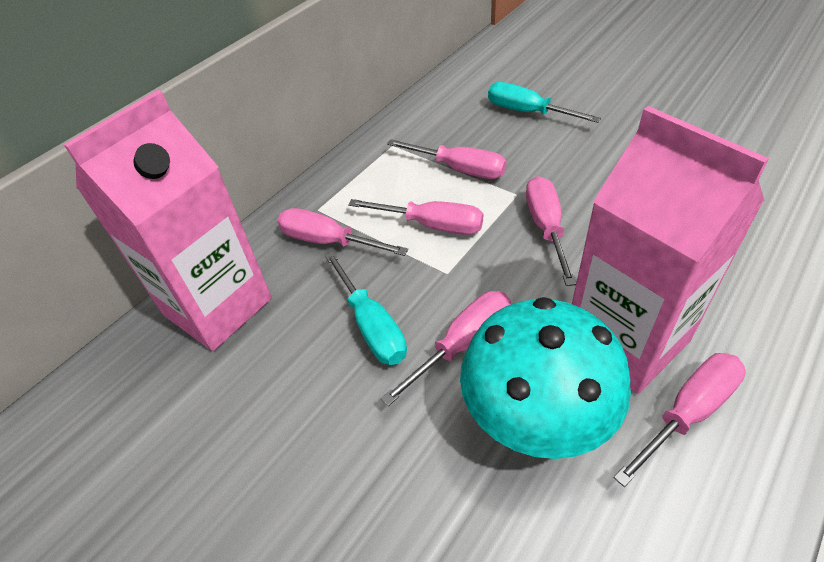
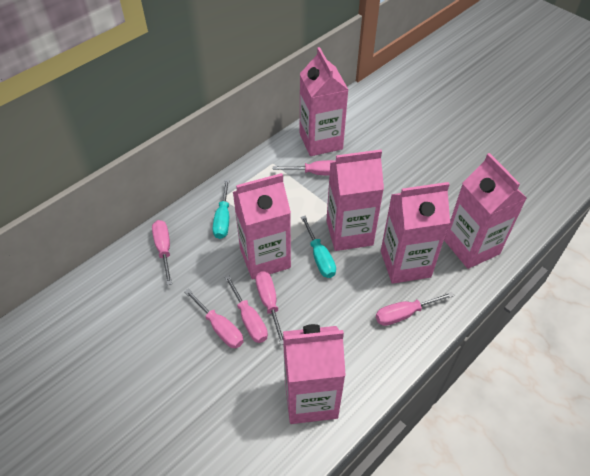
pink carton: 2 -> 6
turquoise mushroom: 1 -> 0

